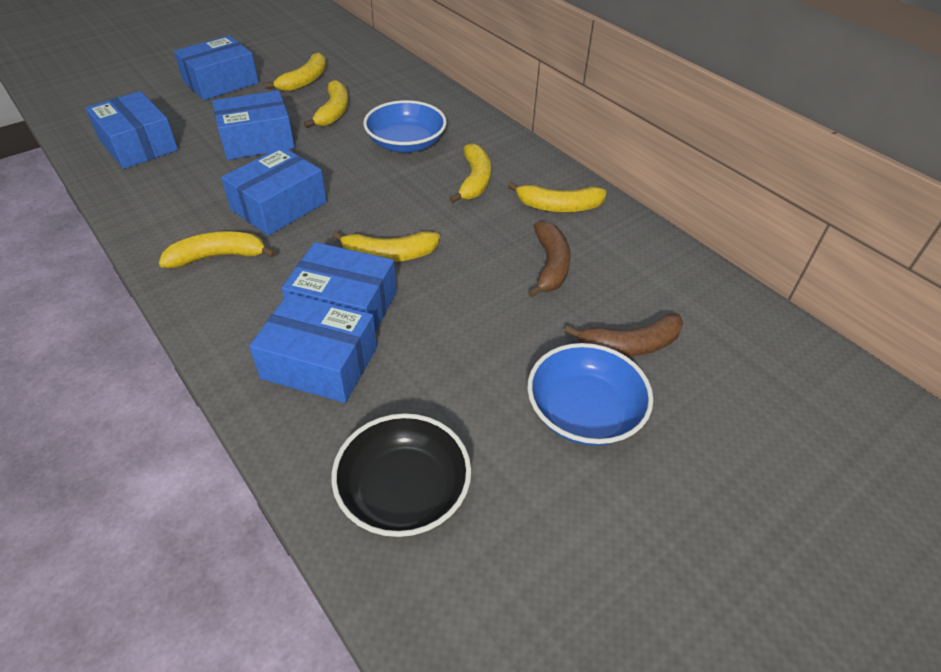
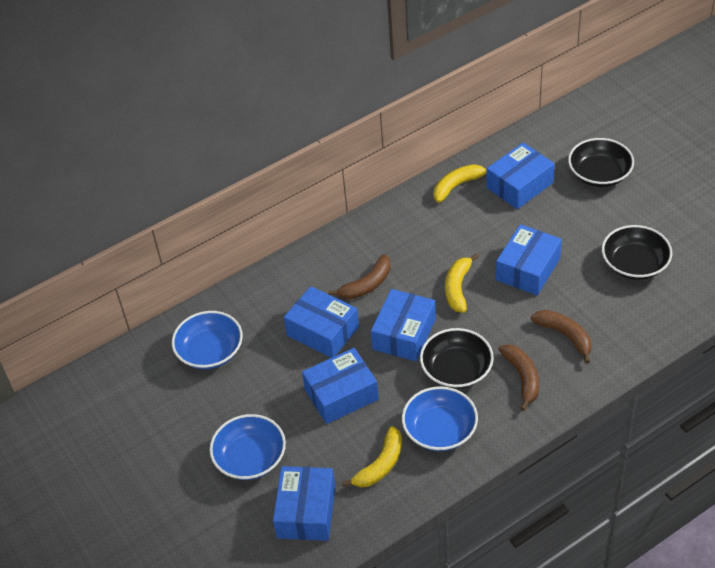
black bowl: 1 -> 3
blue bowl: 2 -> 3
brown banana: 2 -> 3
yellow banana: 6 -> 3

